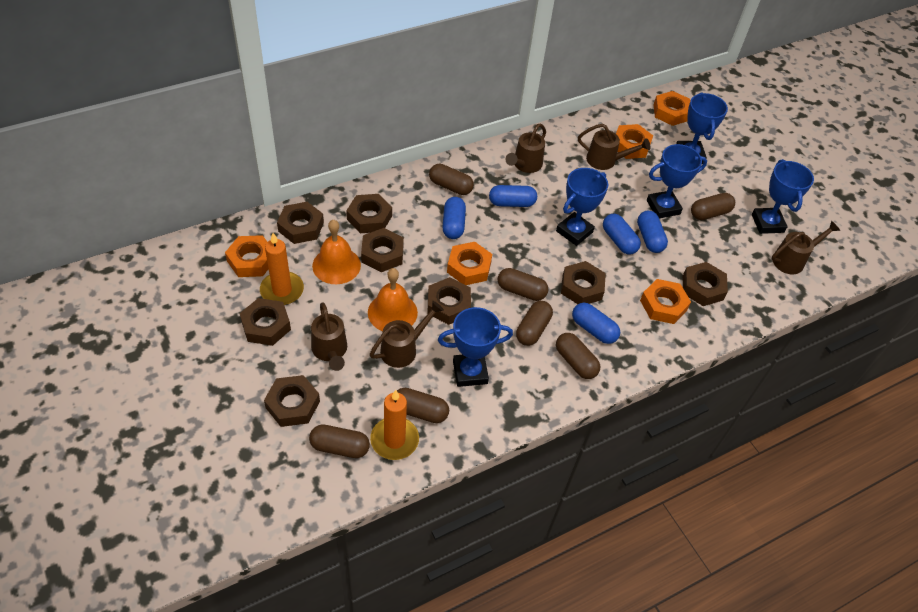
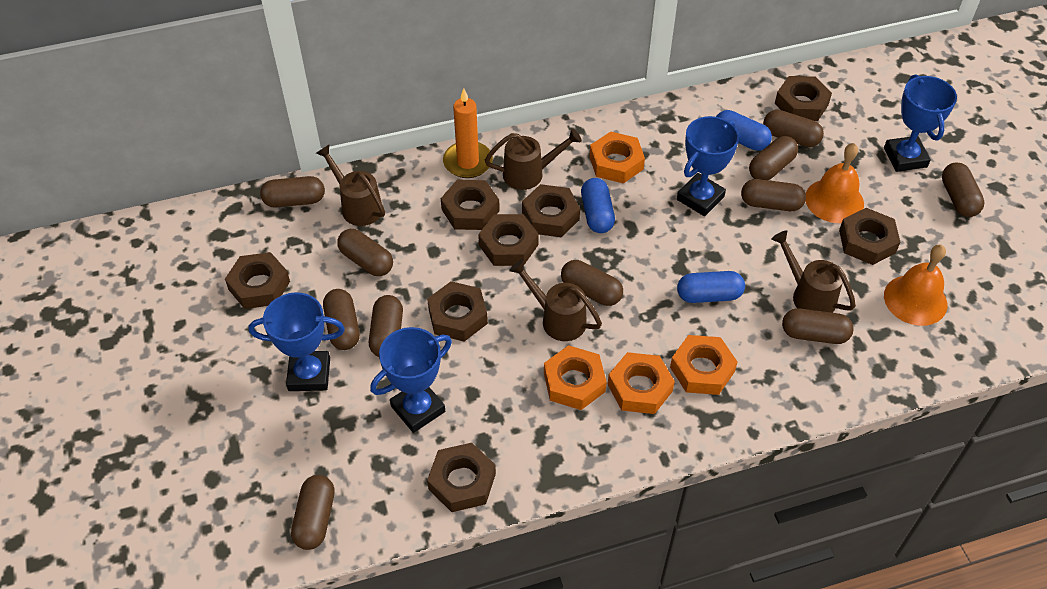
blue capsule: 5 -> 3
blue trophy: 5 -> 4
brown capsule: 7 -> 11
brown watering can: 5 -> 4
orange candle: 2 -> 1
orange nut: 5 -> 4

